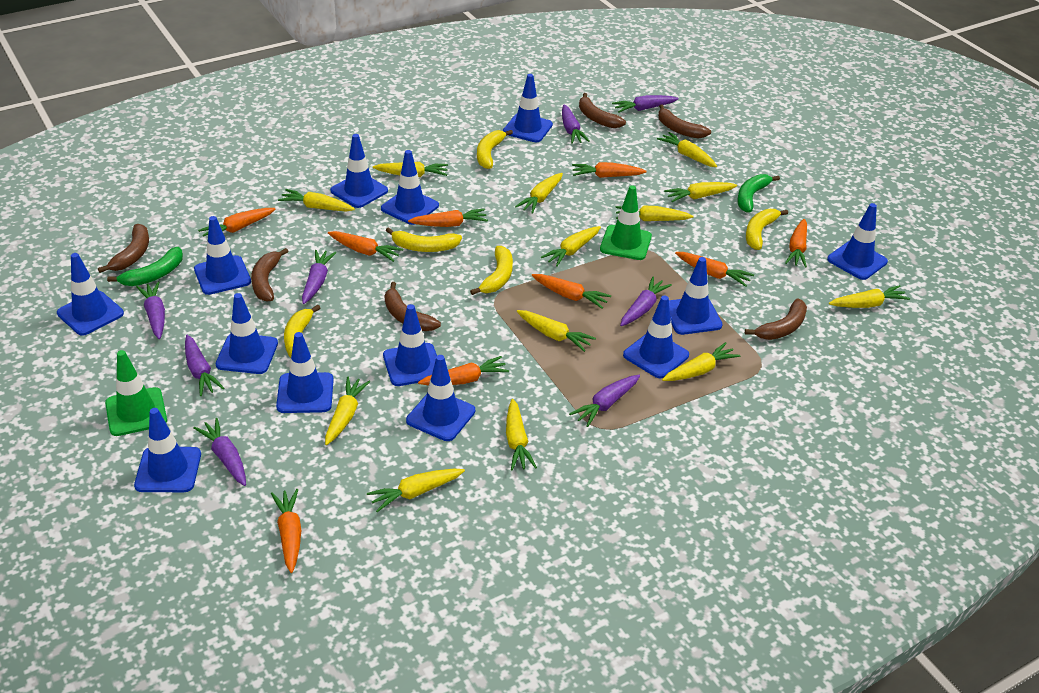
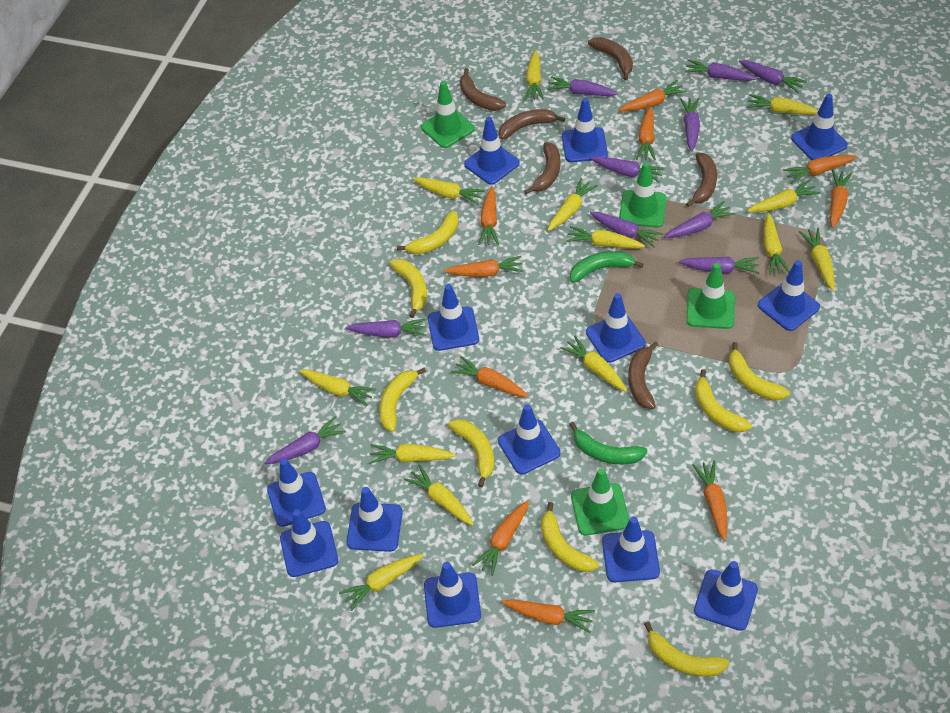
green traffic cone: 2 -> 4
orange carrot: 9 -> 10
purple carrot: 8 -> 10
yellow banana: 5 -> 8

